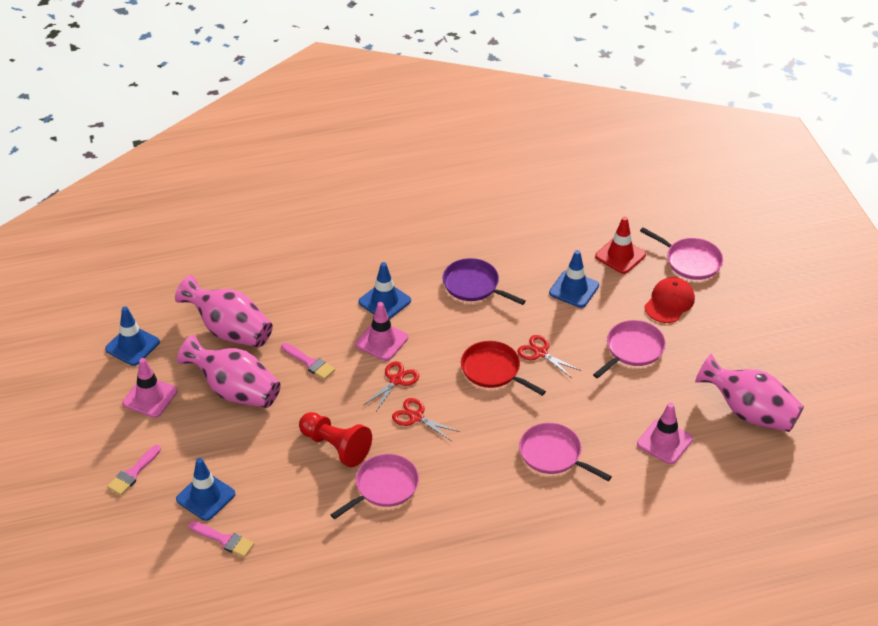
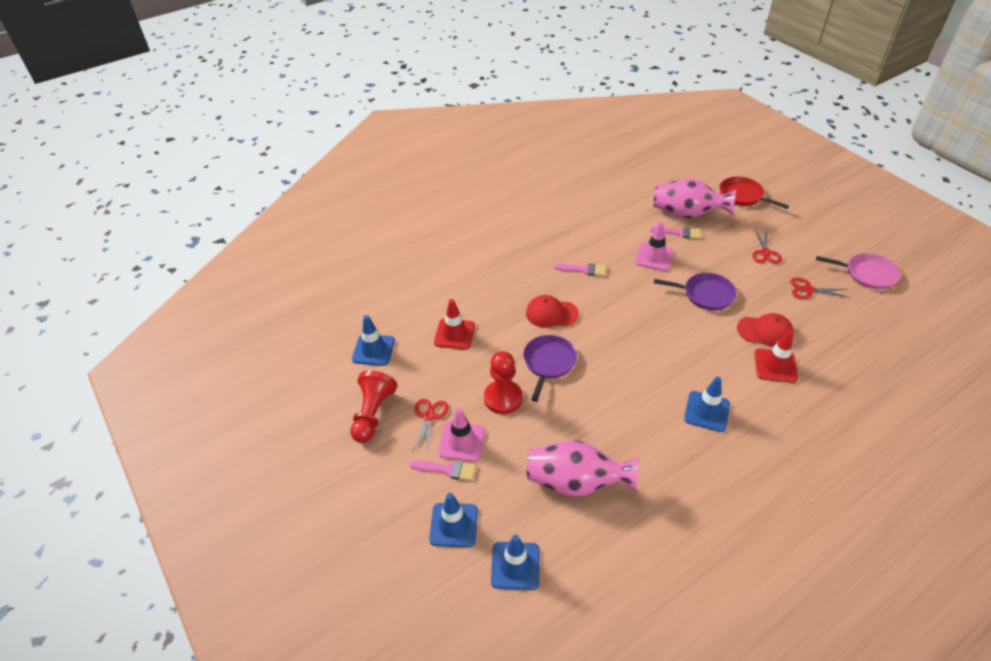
pink pan: 4 -> 1
pink traffic cone: 3 -> 2
pink vase: 3 -> 2
purple pan: 1 -> 2
red cap: 1 -> 2
red pawn: 1 -> 2
red traffic cone: 1 -> 2

